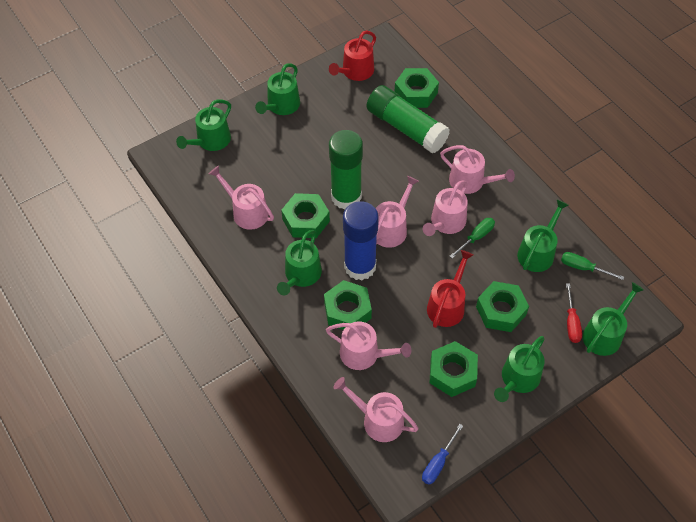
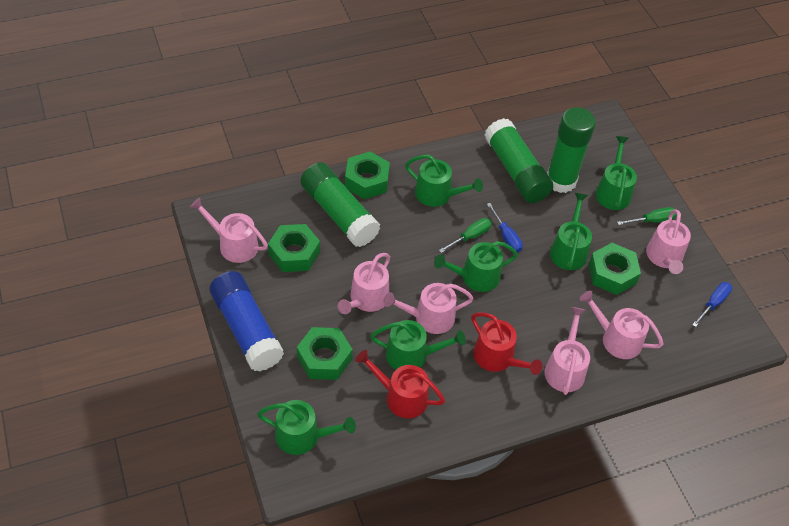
blue screwdriver: 1 -> 2
green glue stick: 2 -> 3
green nut: 5 -> 4
red screwdriver: 1 -> 0

